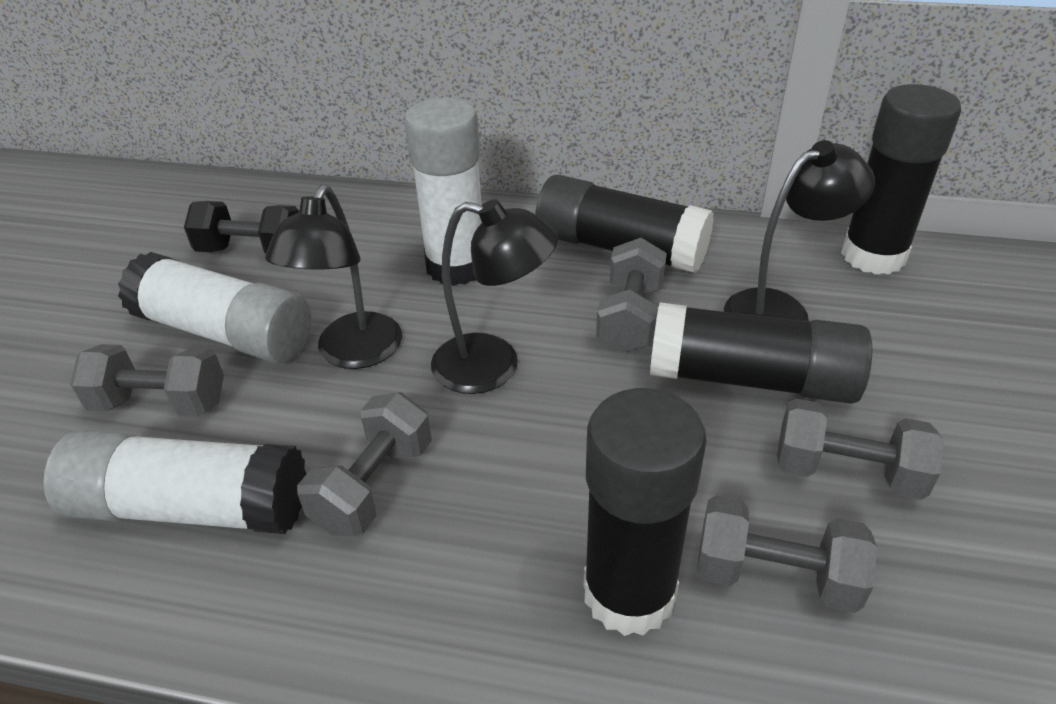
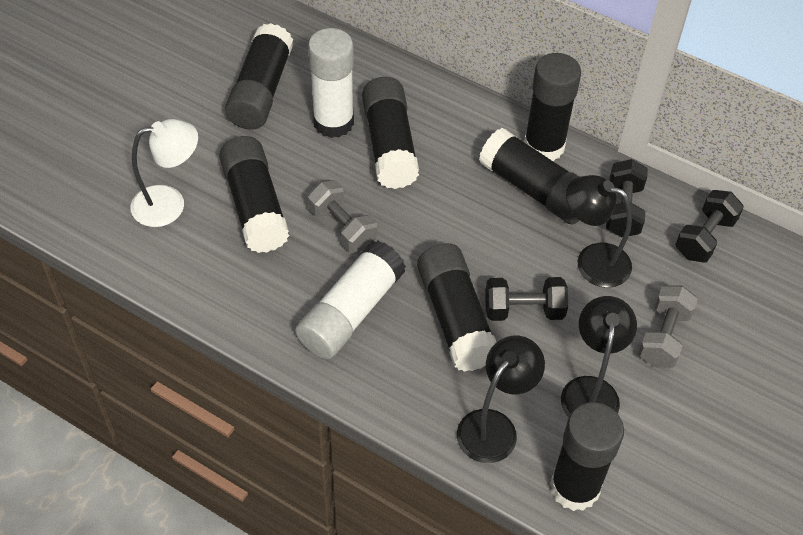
black dumbbell: 1 -> 3
black glue stick: 4 -> 7
grey dumbbell: 5 -> 2
white glue stick: 3 -> 2
white lamp: 0 -> 1

